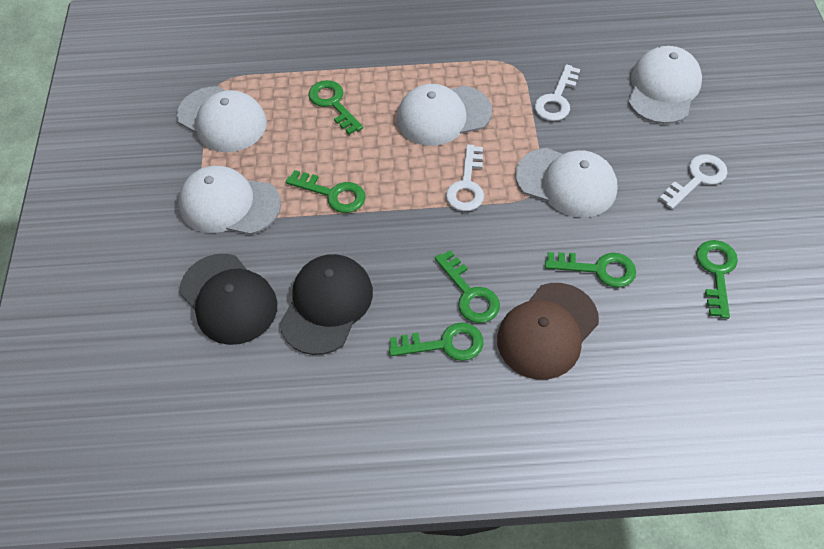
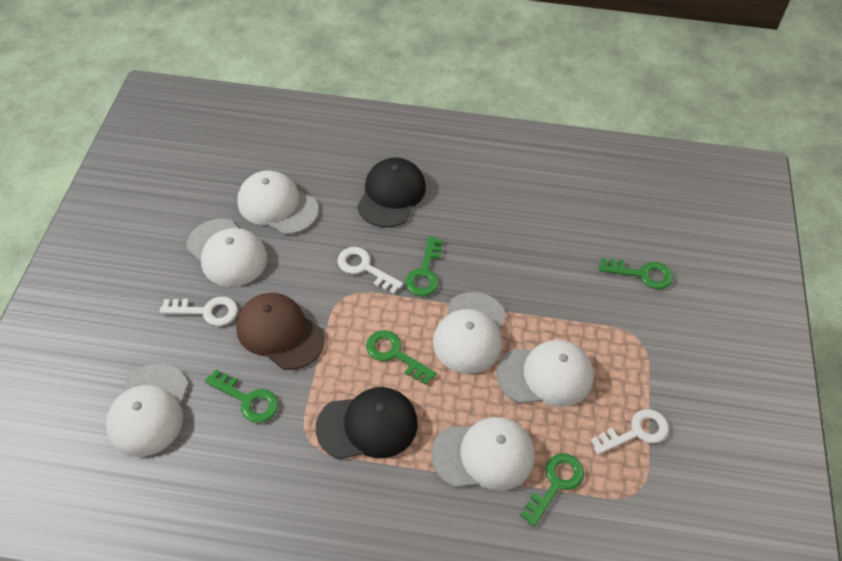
green key: 6 -> 5
white cap: 5 -> 6

